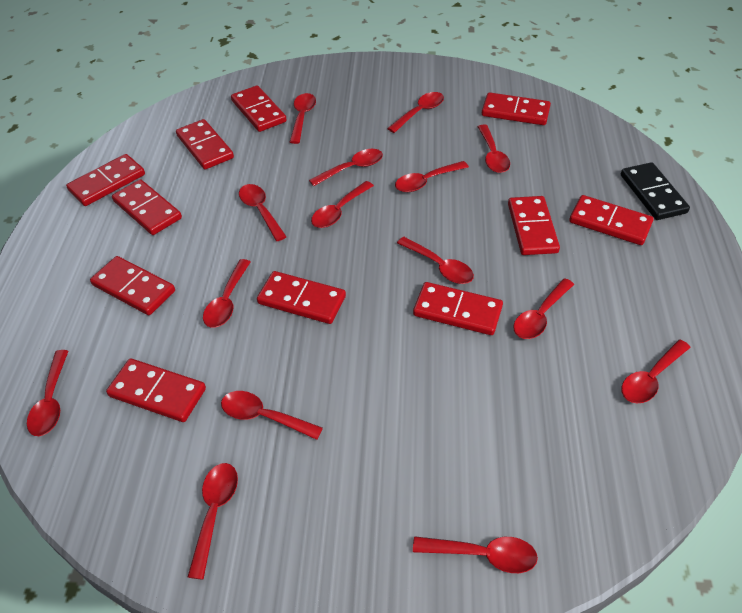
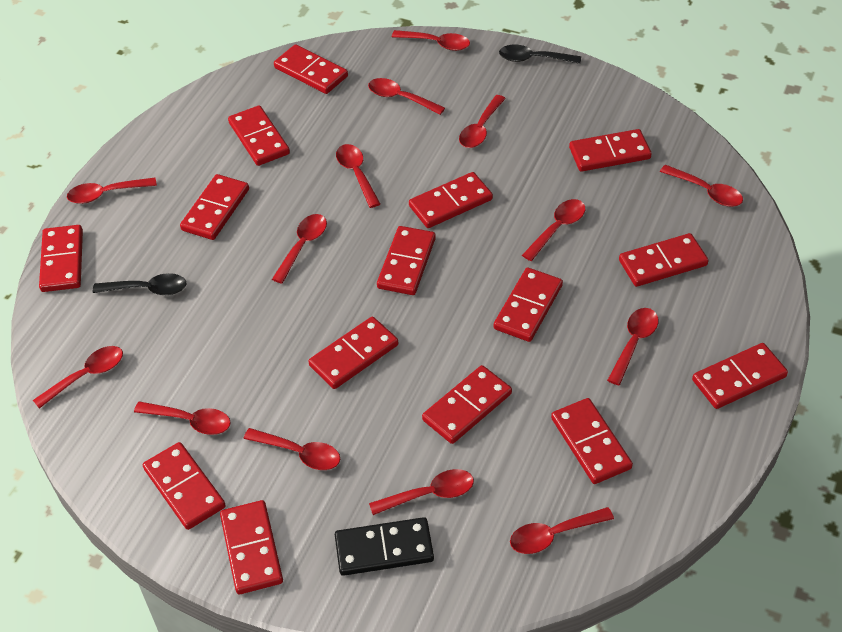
black spoon: 0 -> 2
red domino: 11 -> 15
red spoon: 15 -> 14

